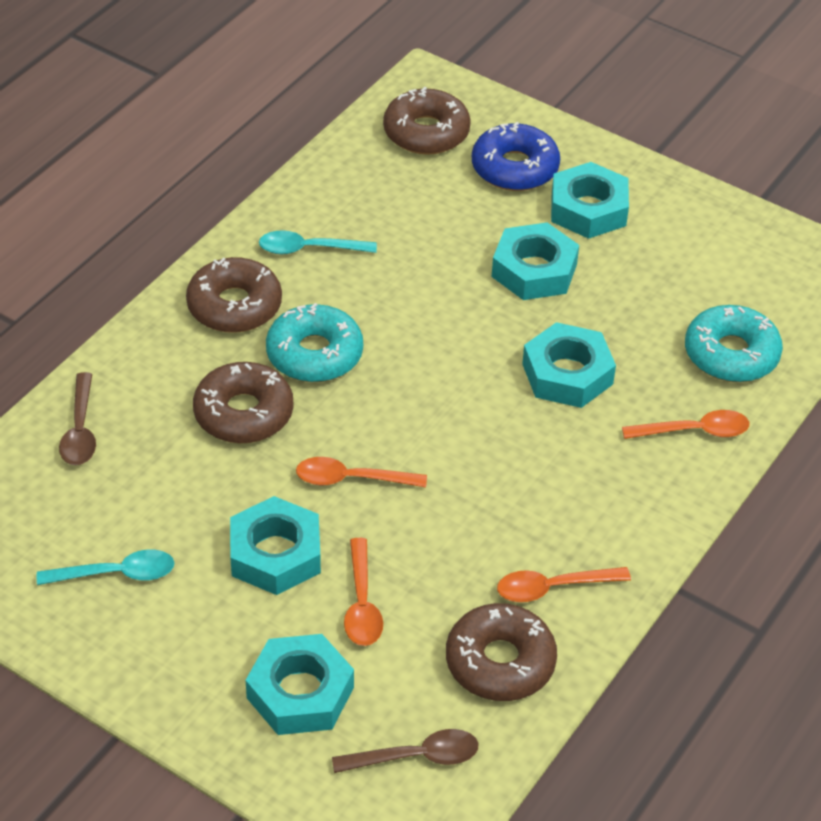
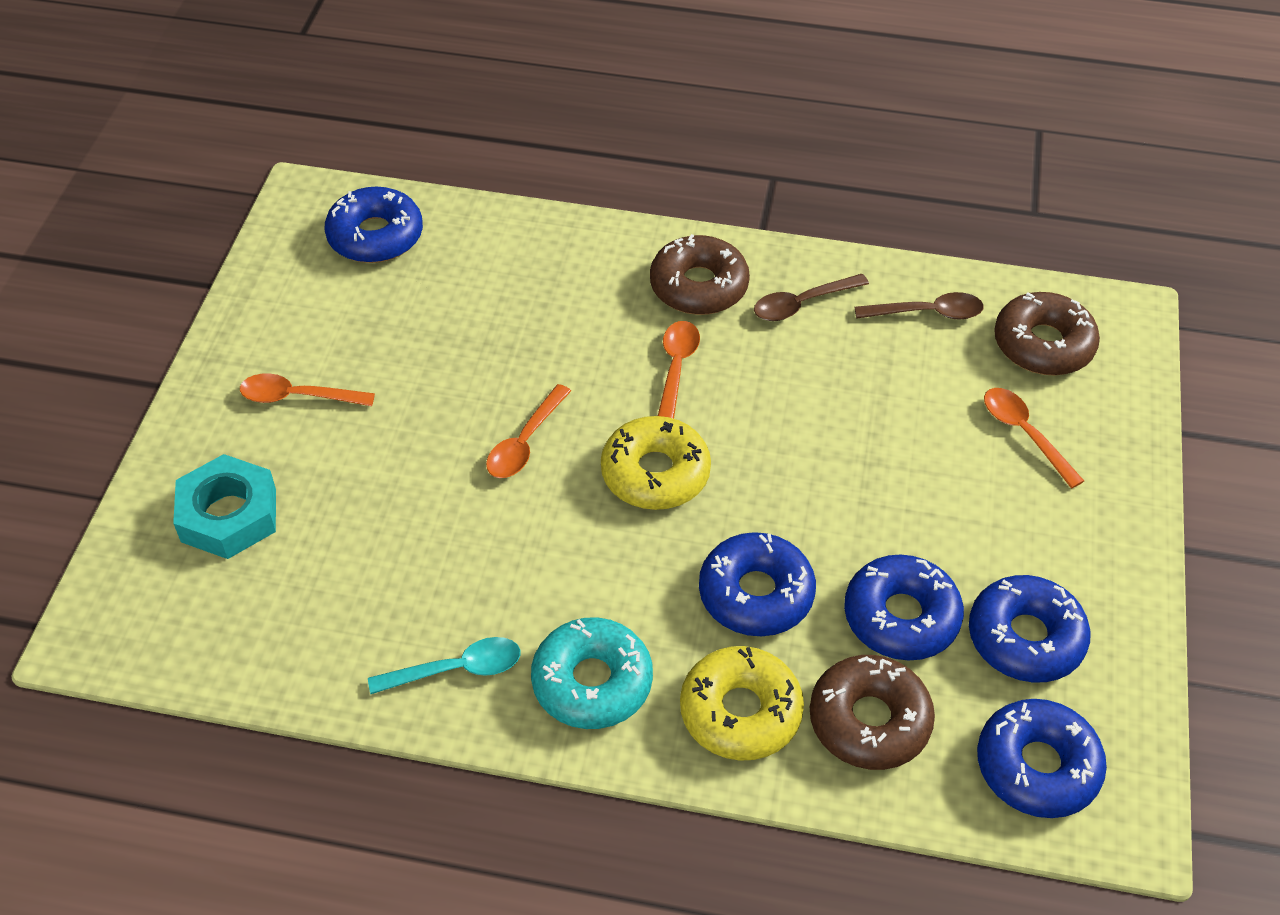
blue donut: 1 -> 5
brown donut: 4 -> 3
turquoise donut: 2 -> 1
turquoise nut: 5 -> 1
turquoise spoon: 2 -> 1
yellow donut: 0 -> 2

